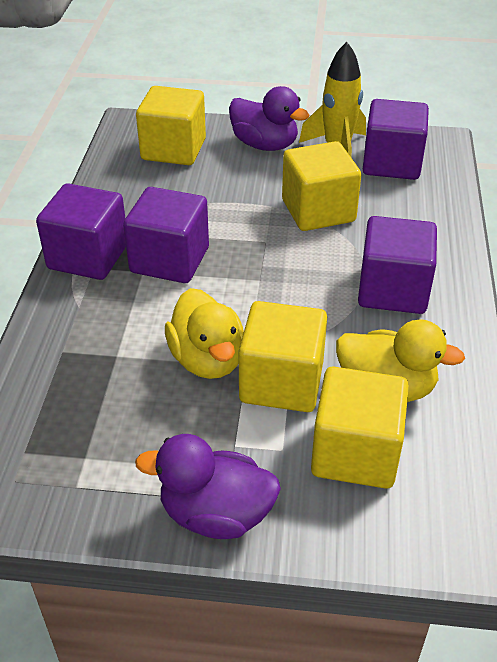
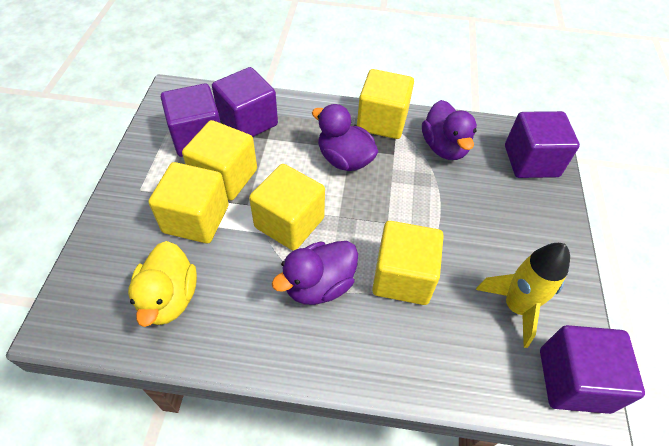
purple duck: 2 -> 3
yellow cube: 4 -> 5
yellow duck: 2 -> 1

